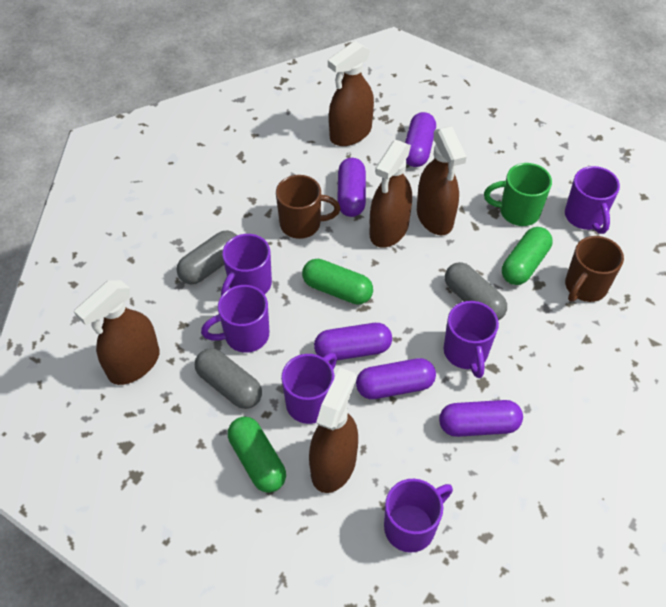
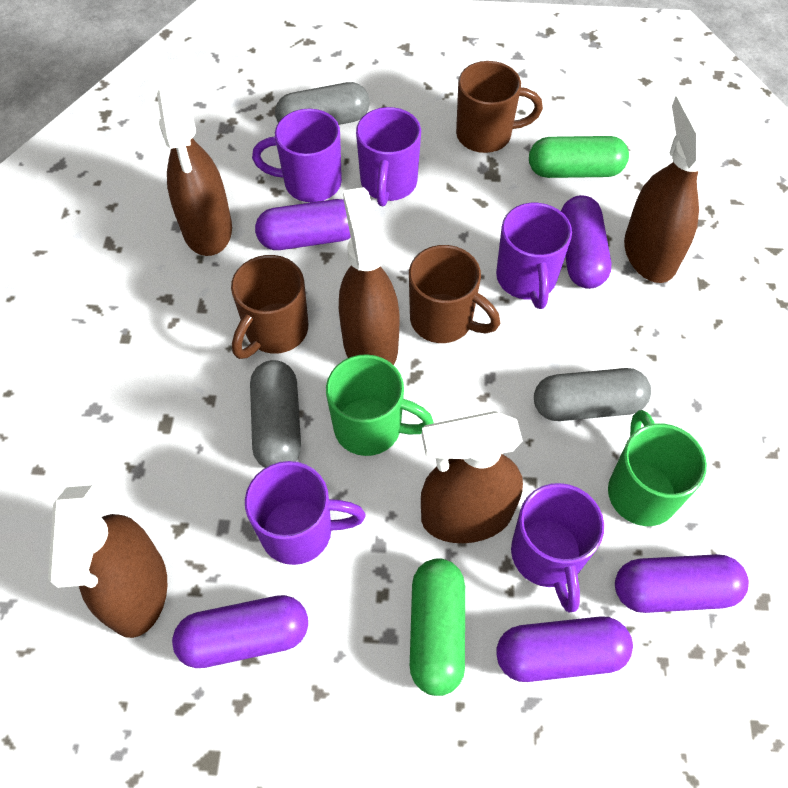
brown mug: 2 -> 3
green capsule: 3 -> 2
green mug: 1 -> 2
purple mug: 6 -> 5

